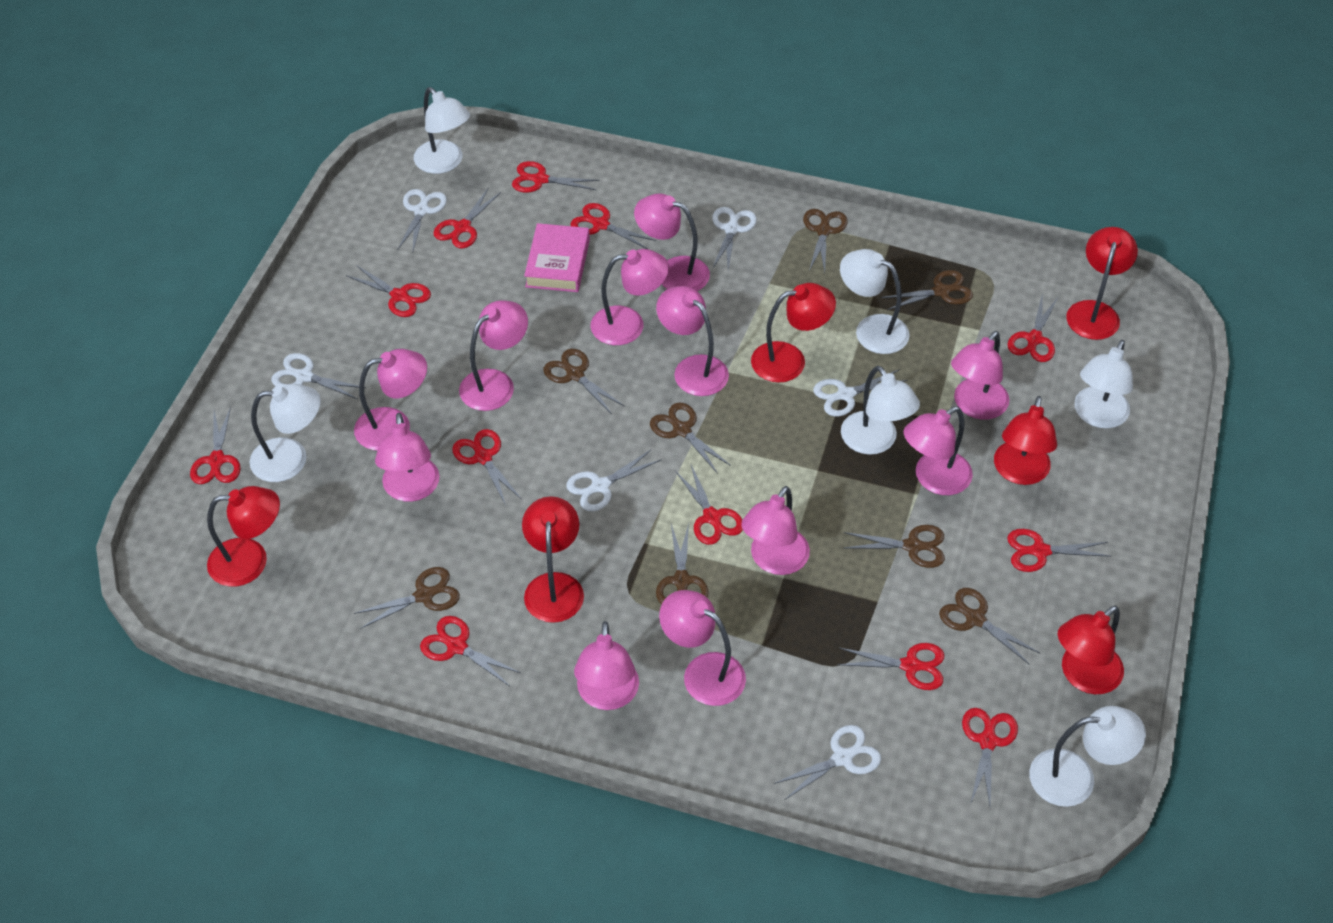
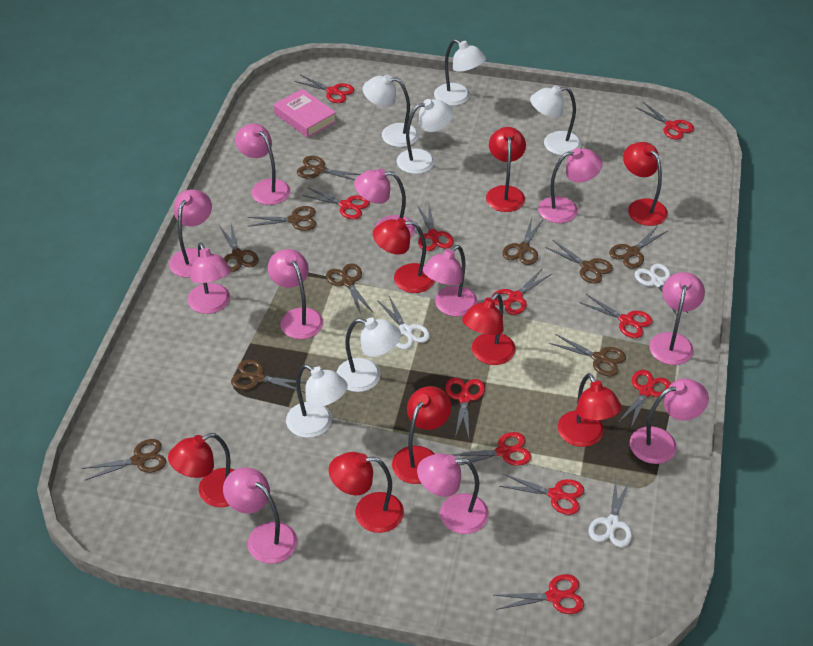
brown scissors: 8 -> 10
red lamp: 6 -> 8
red scissors: 12 -> 11
white scissors: 6 -> 3

